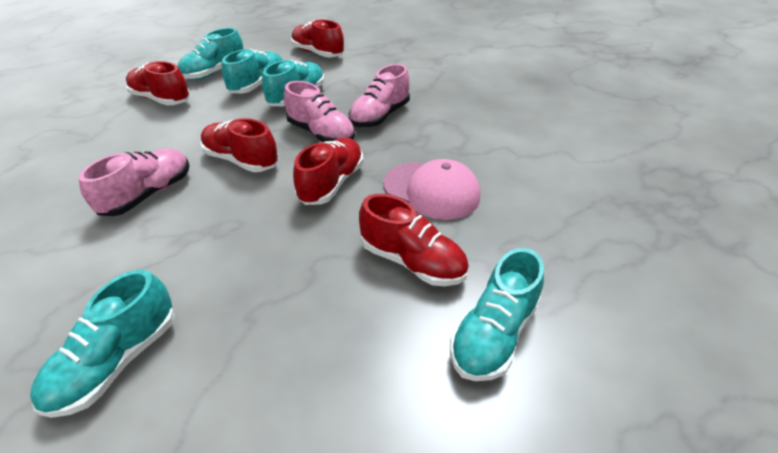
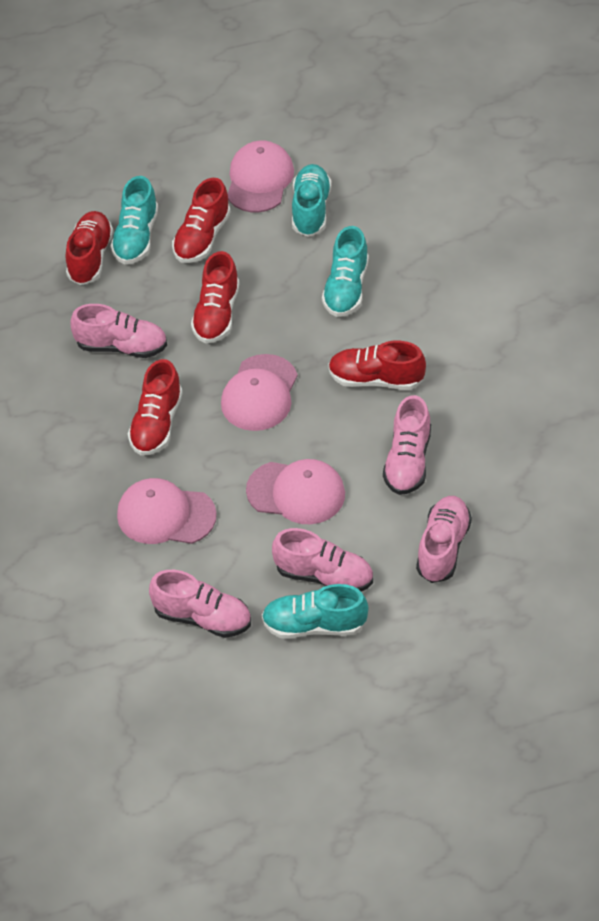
pink cap: 1 -> 4
pink shoe: 3 -> 5
turquoise shoe: 5 -> 4

